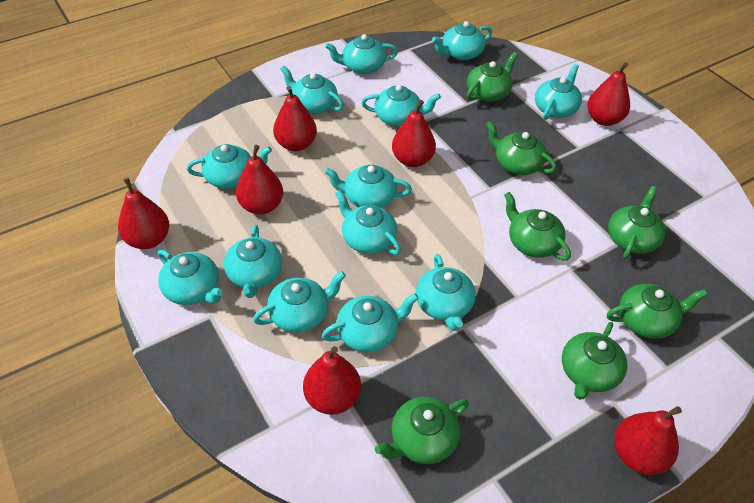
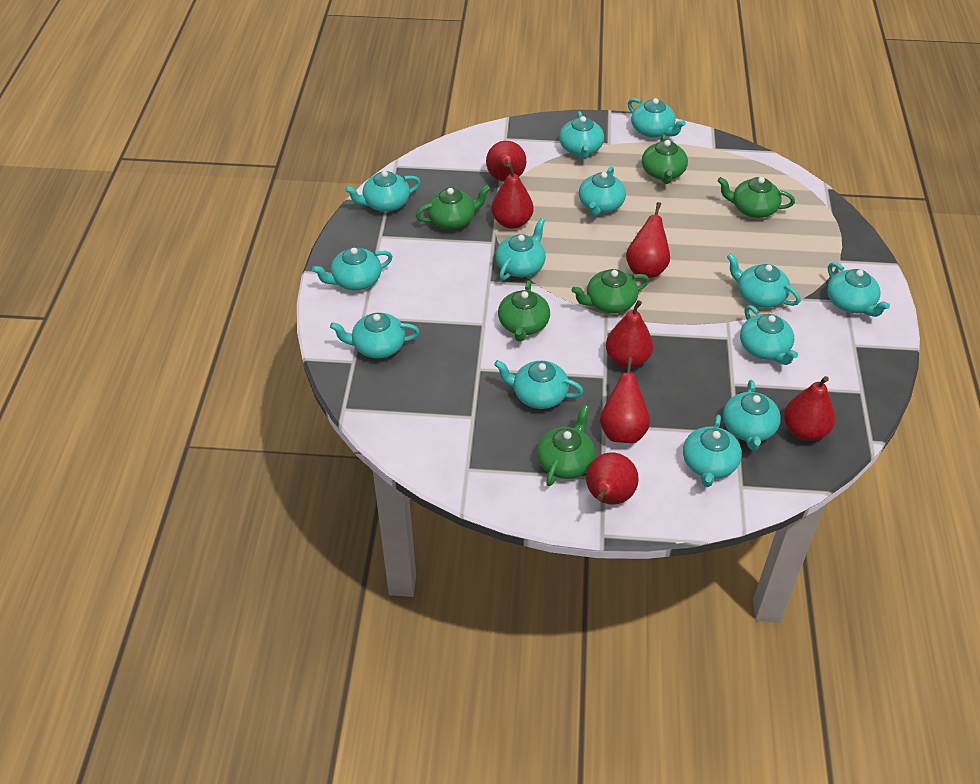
green teapot: 7 -> 6

